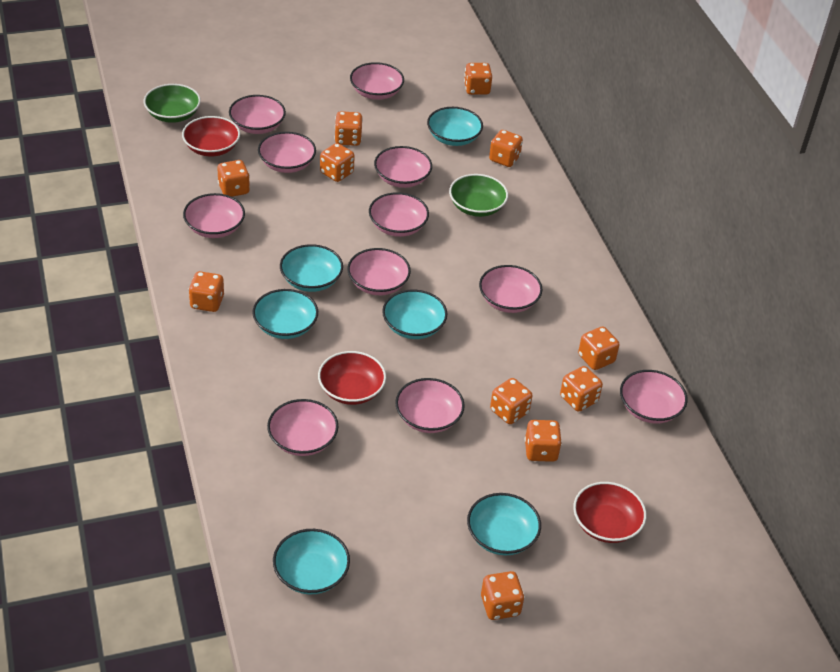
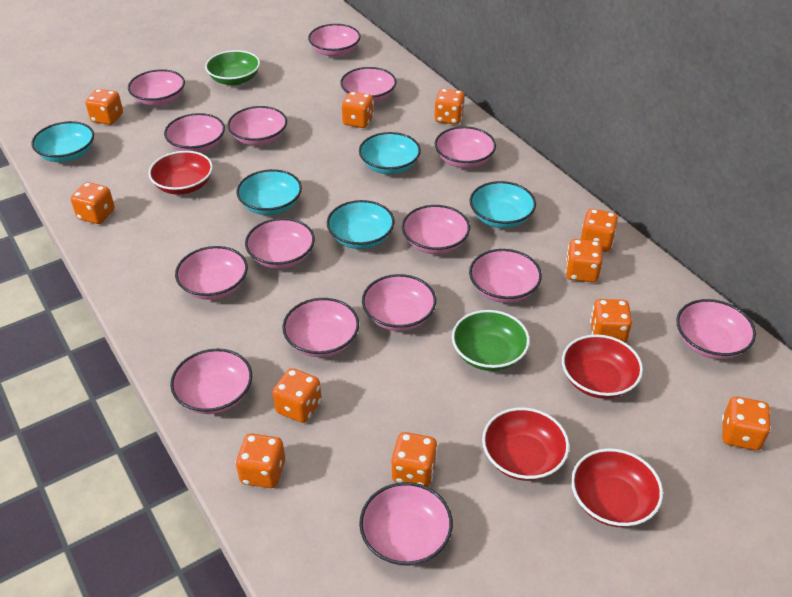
pink bowl: 11 -> 15
red bowl: 3 -> 4
turquoise bowl: 6 -> 5

